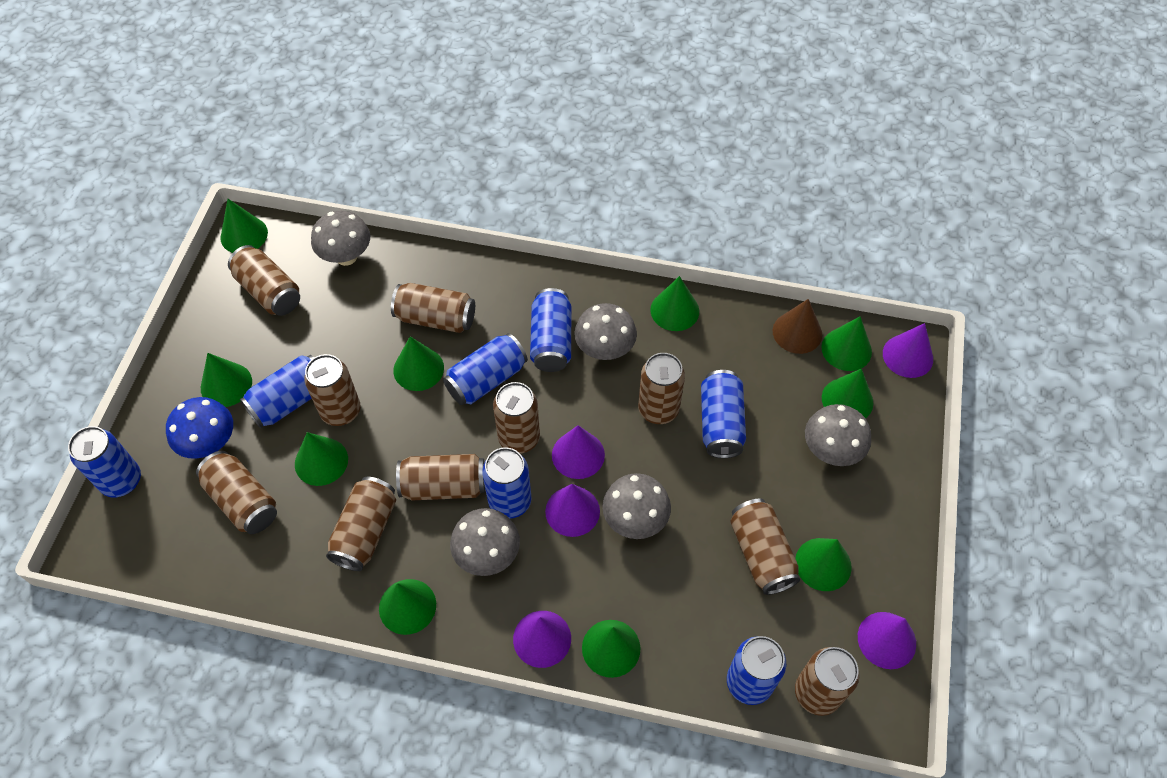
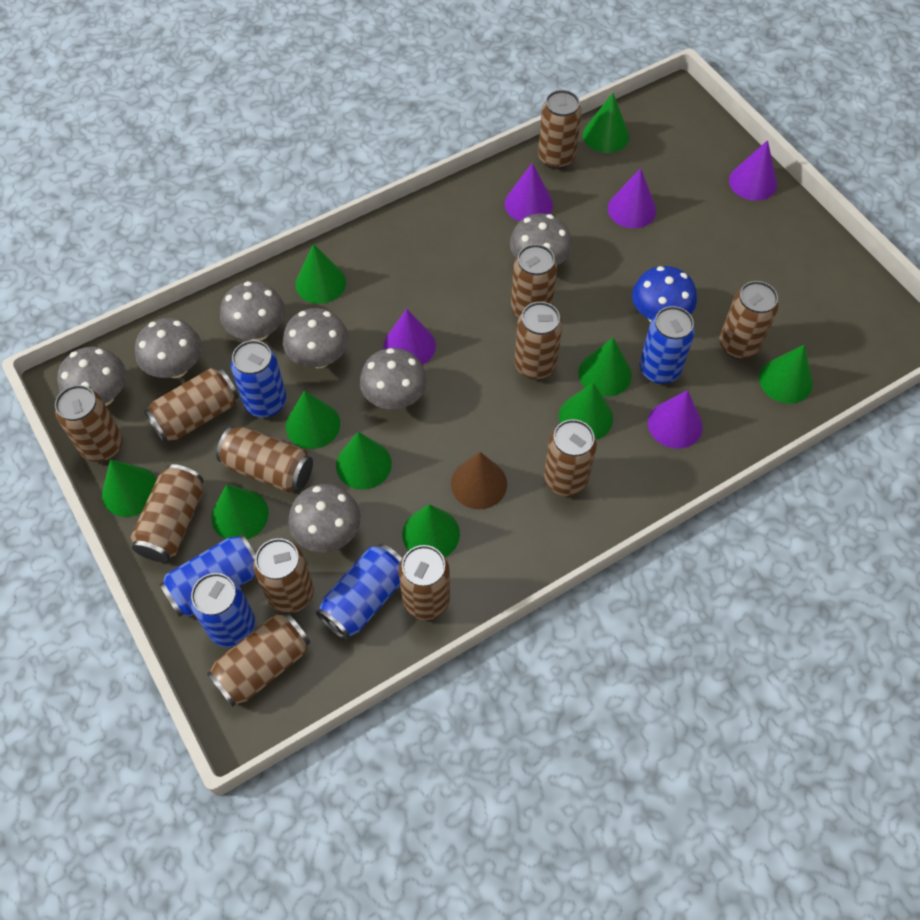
blue can: 7 -> 5
brown can: 10 -> 12
grey mushroom: 5 -> 7

